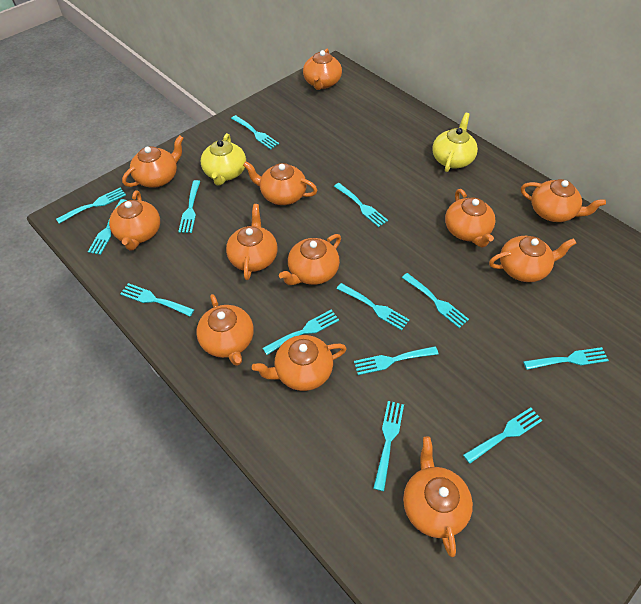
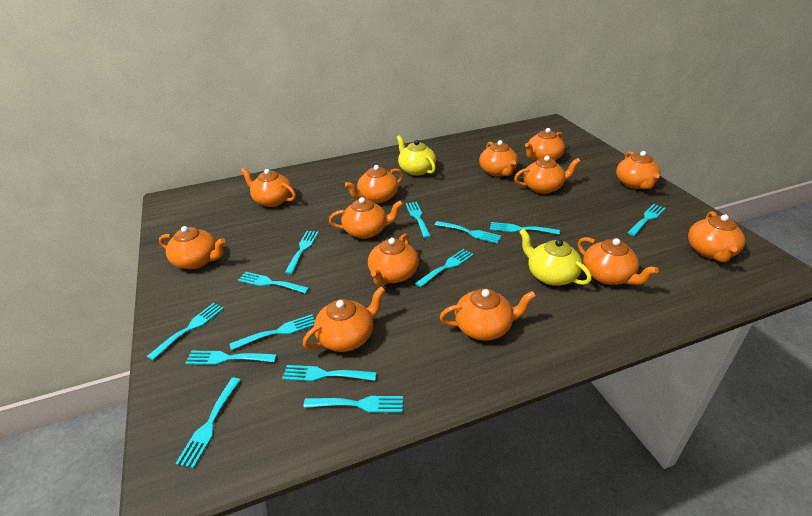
orange teapot: 12 -> 13

